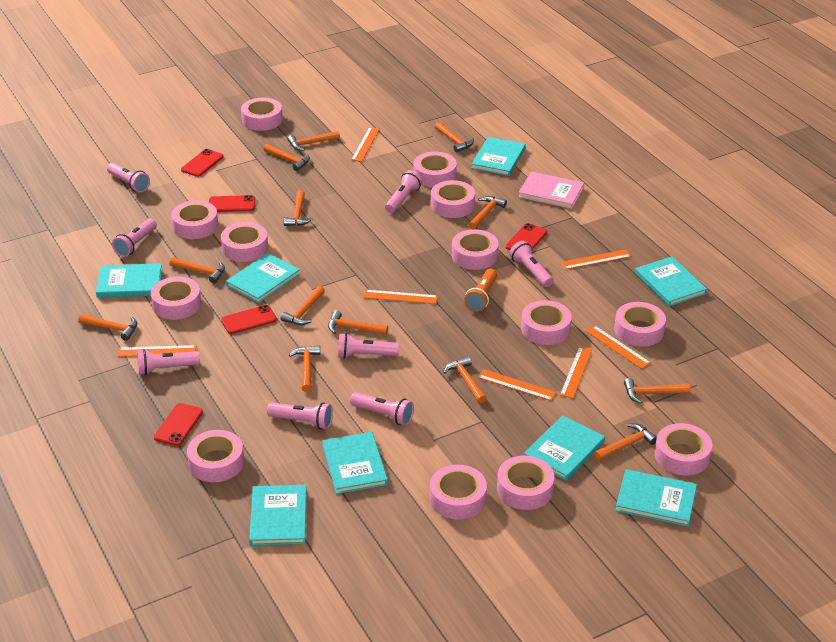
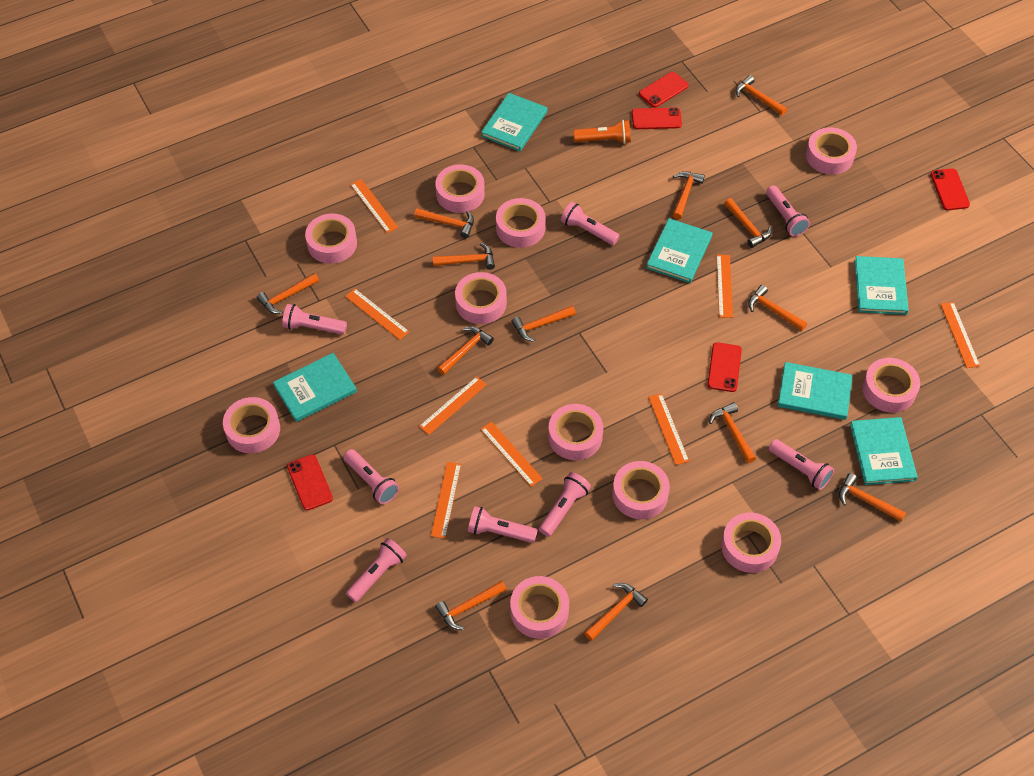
orange ruler: 7 -> 8
pink book: 1 -> 0
pink tape: 13 -> 11
turquoise book: 8 -> 6

